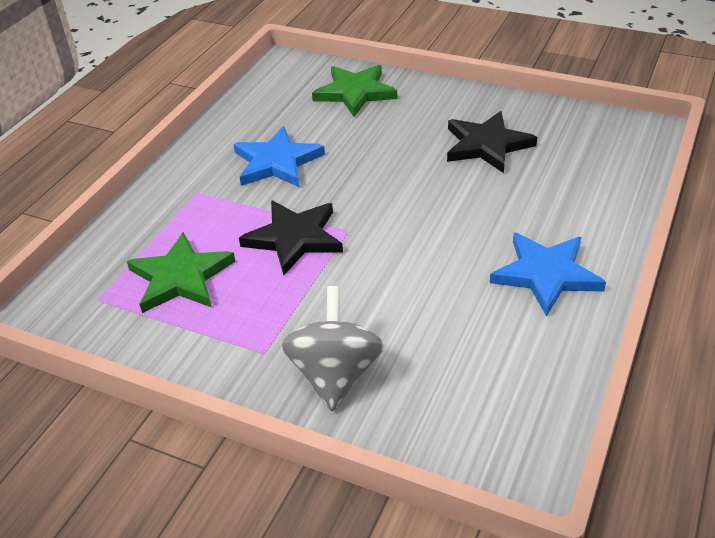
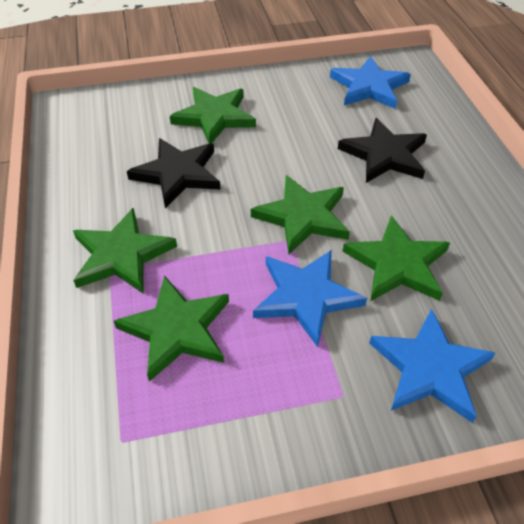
blue star: 2 -> 3
green star: 2 -> 5
grey spinning top: 1 -> 0

